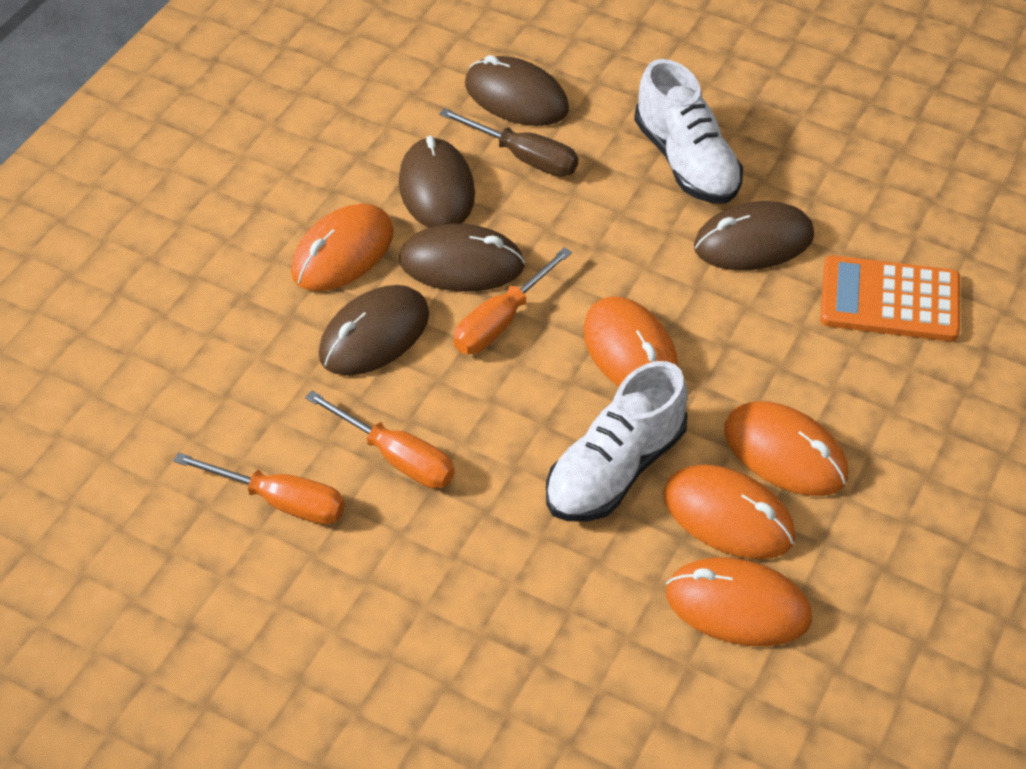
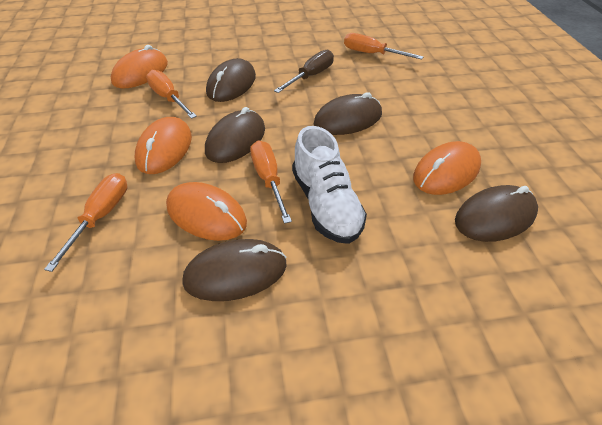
orange calculator: 1 -> 0
orange mouse: 5 -> 4
orange screwdriver: 3 -> 4
white shoe: 2 -> 1

